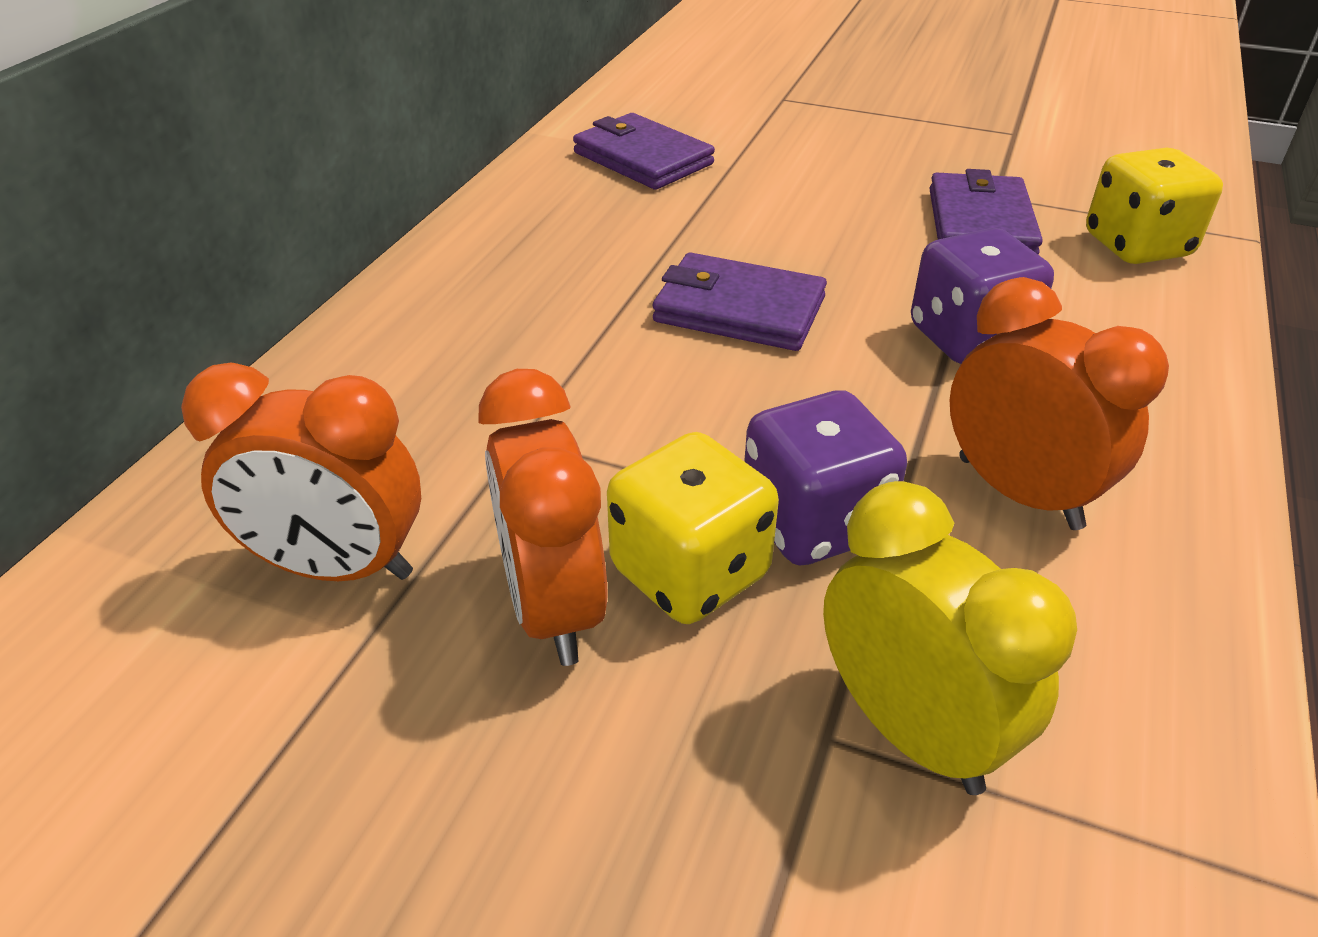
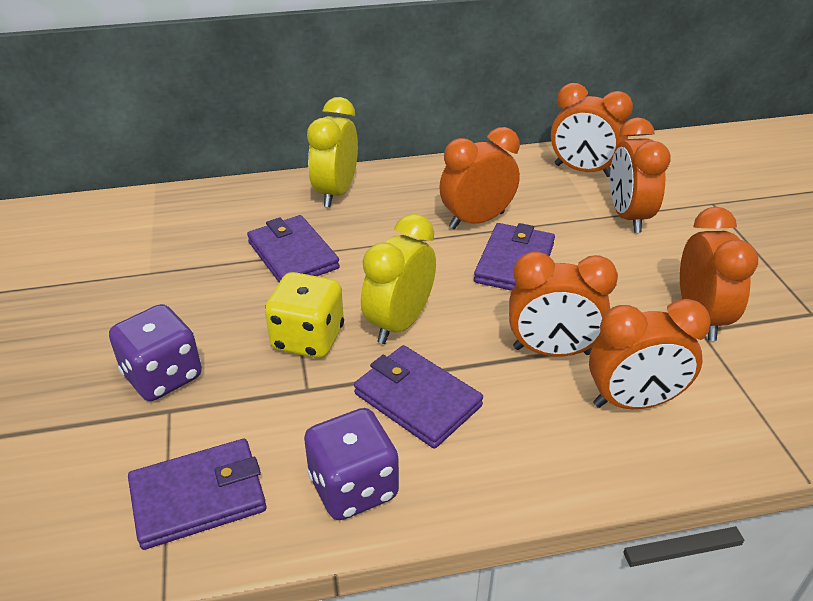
orange clock: 3 -> 6
purple wallet: 3 -> 4
yellow clock: 1 -> 2
yellow dice: 2 -> 1

